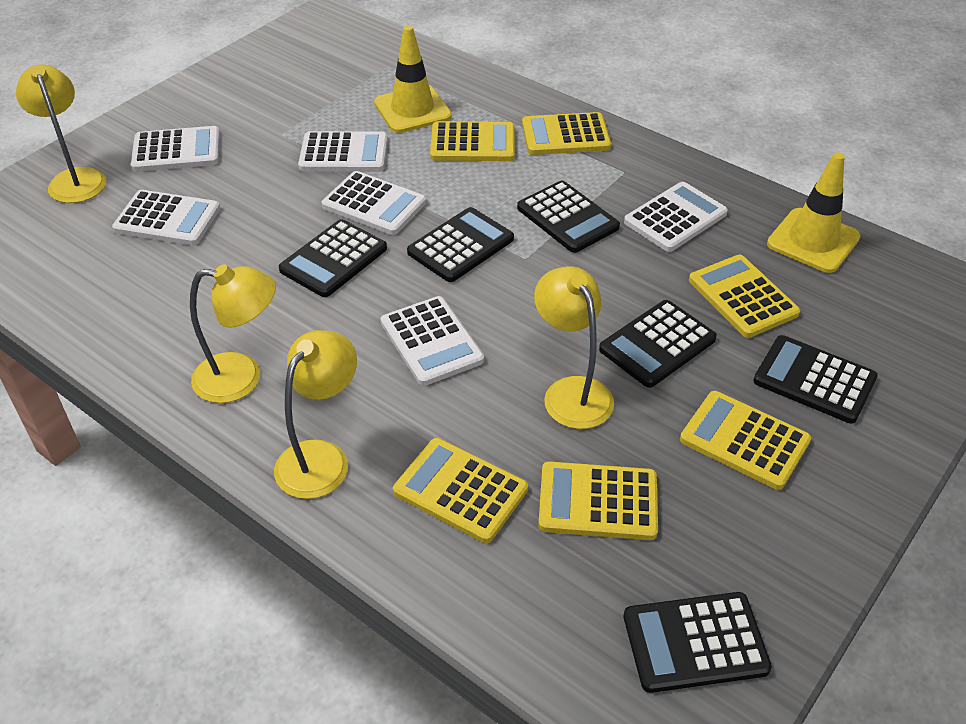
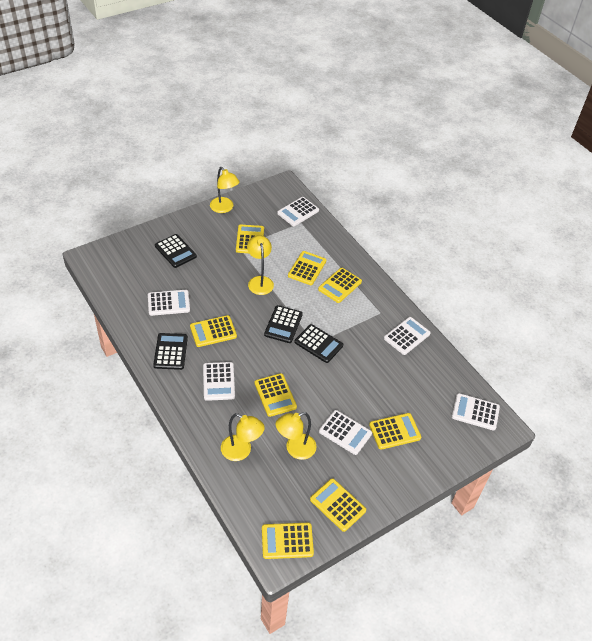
black calculator: 6 -> 4
yellow calculator: 6 -> 8
yellow traffic cone: 2 -> 0

